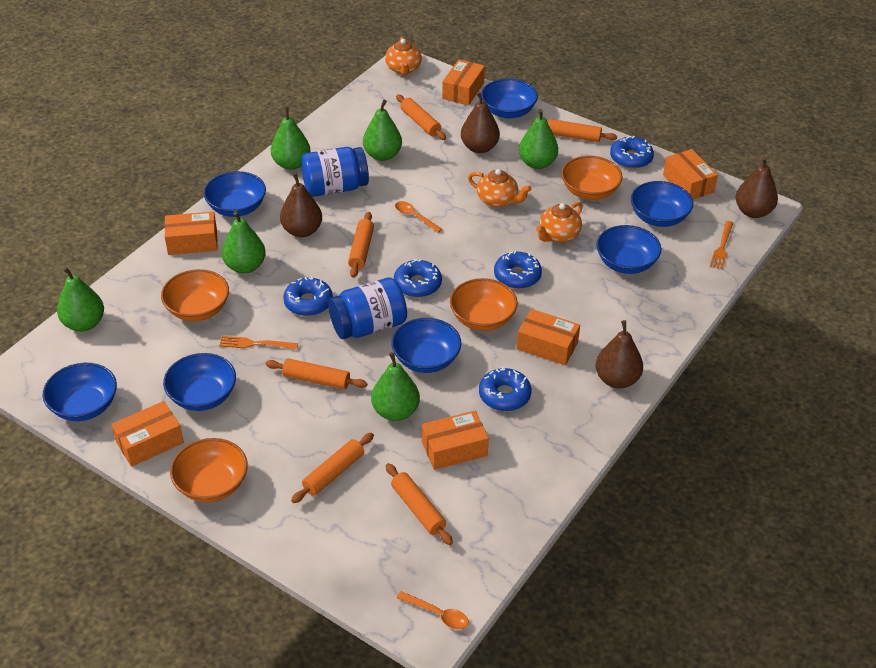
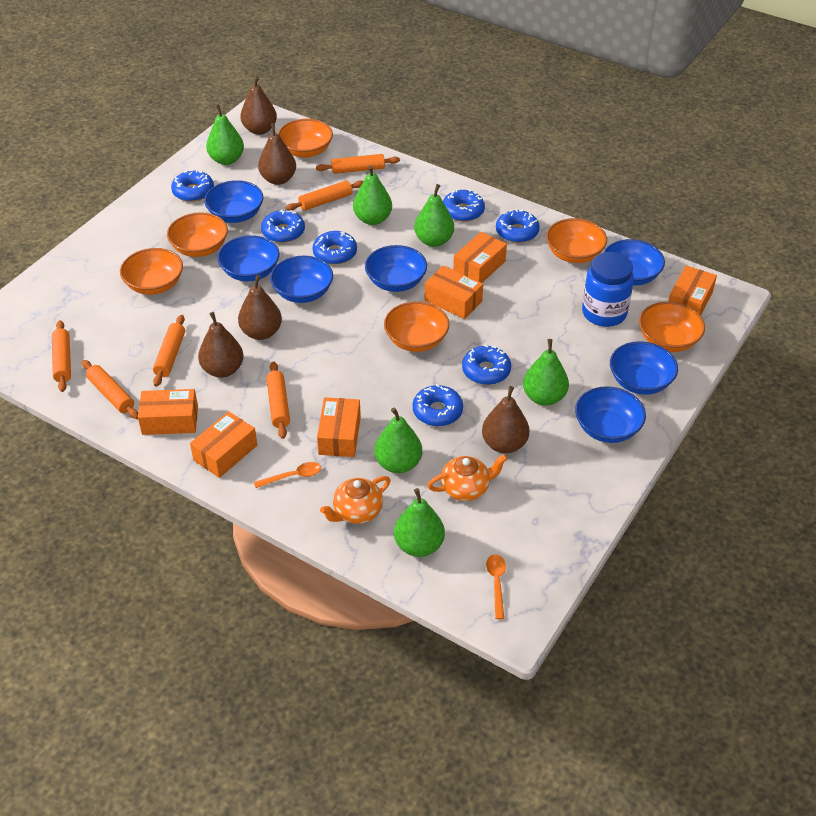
blue donut: 5 -> 7
blue jar: 2 -> 1
brown pear: 4 -> 5
orange bowl: 4 -> 6
orange fork: 2 -> 0
orange teapot: 3 -> 2

